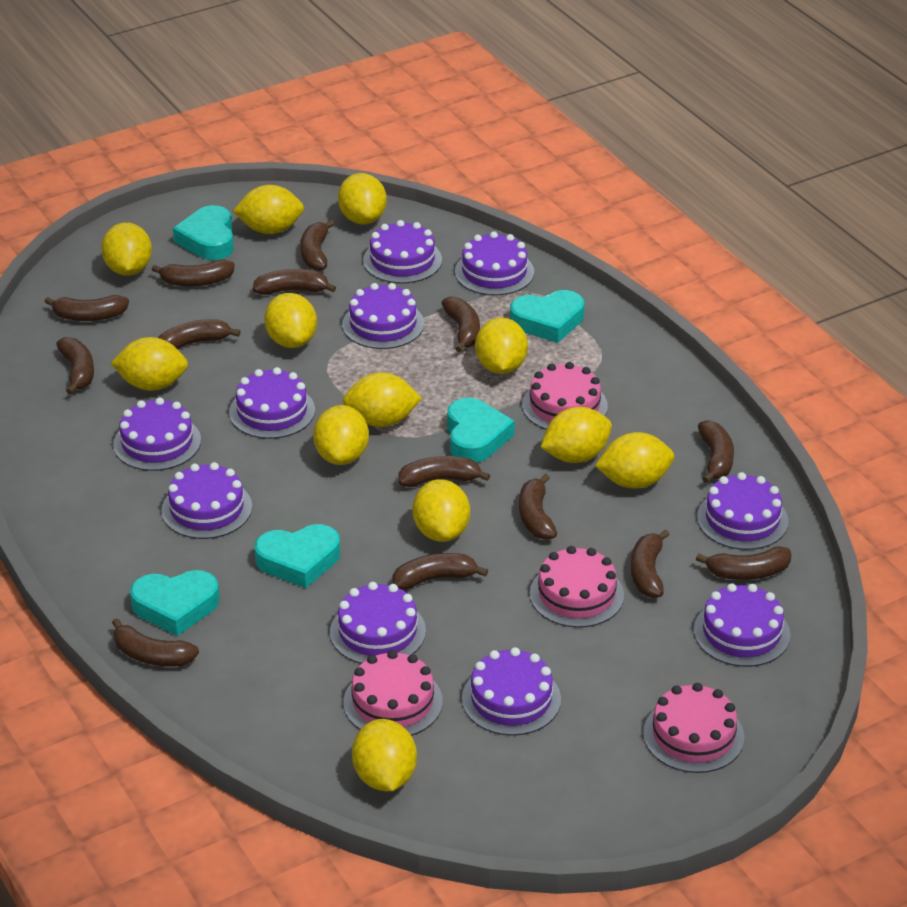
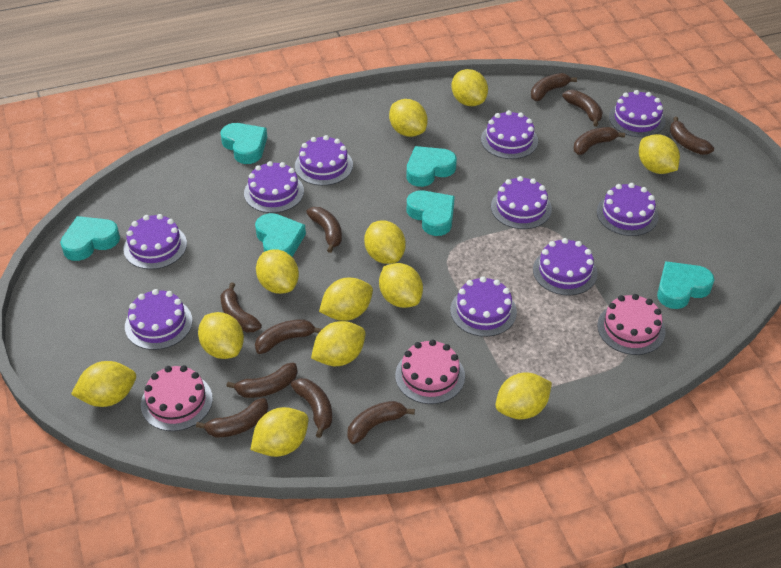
brown banana: 14 -> 11
pink cake: 4 -> 3
turquoise heart: 5 -> 6

